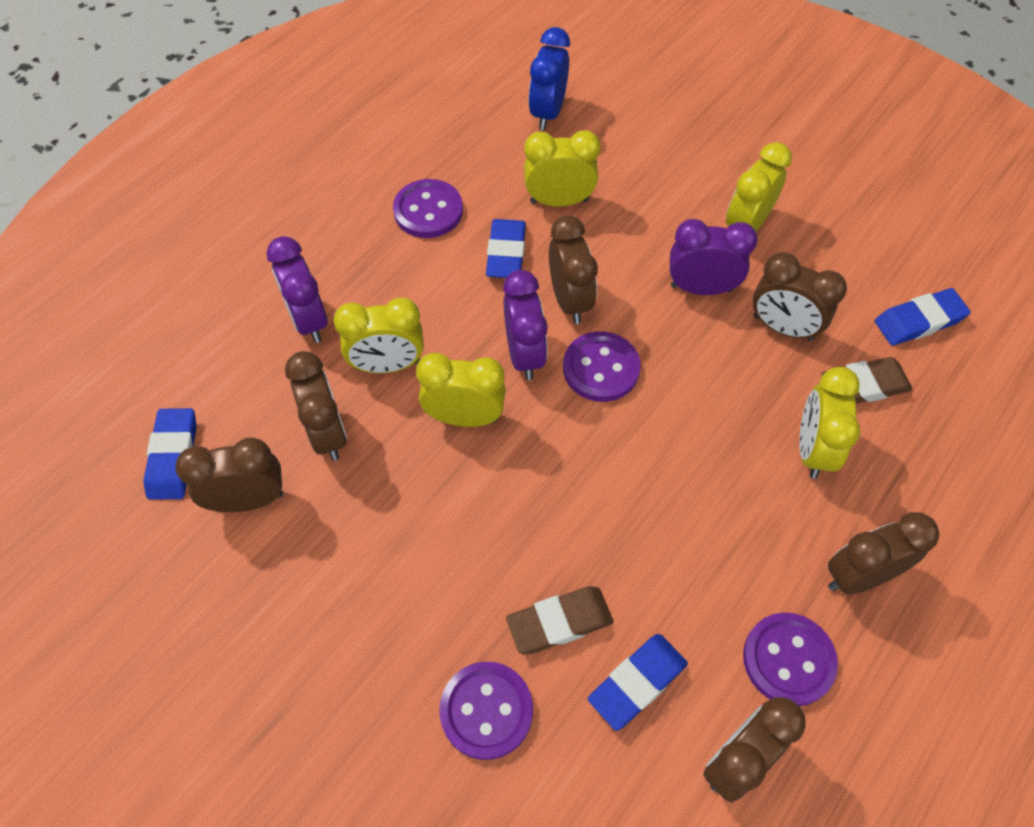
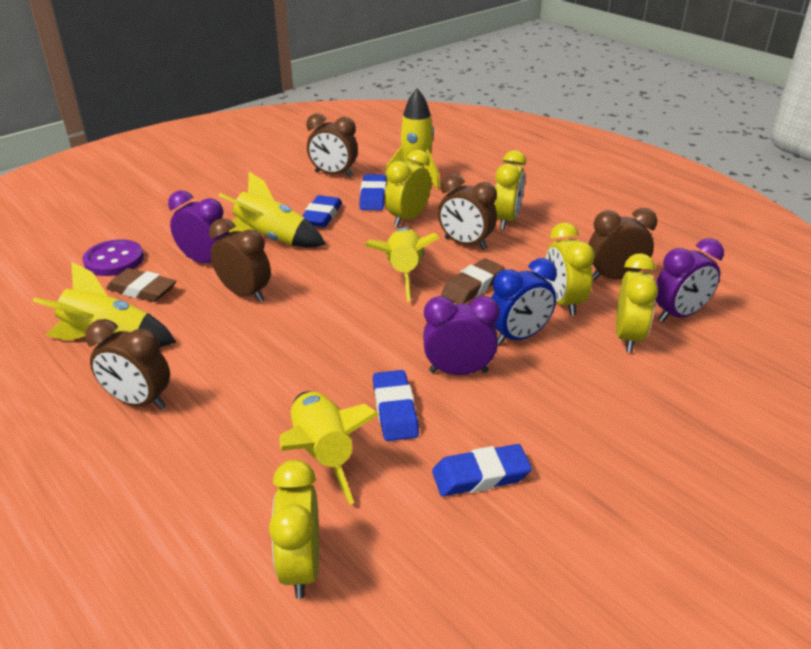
brown clock: 6 -> 5
purple button: 4 -> 1
yellow rocket: 0 -> 5

